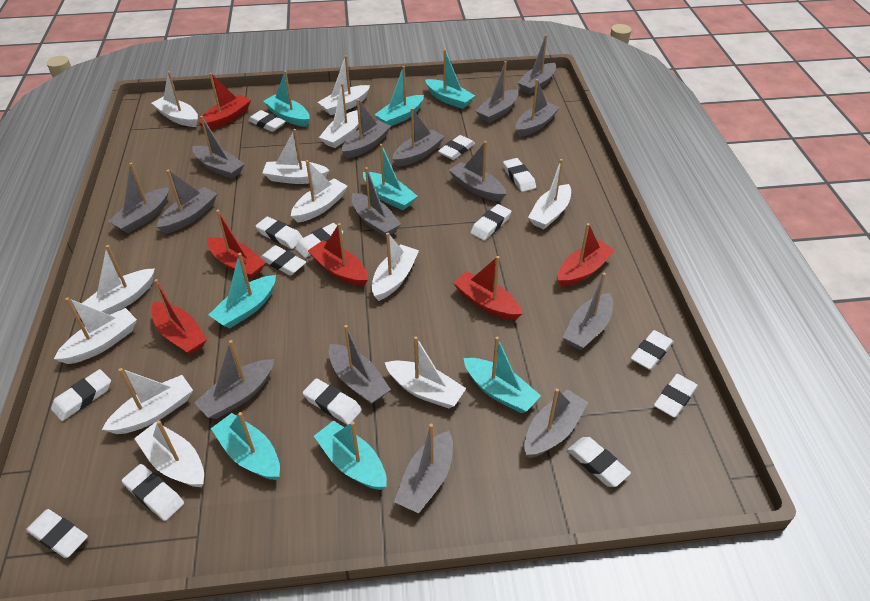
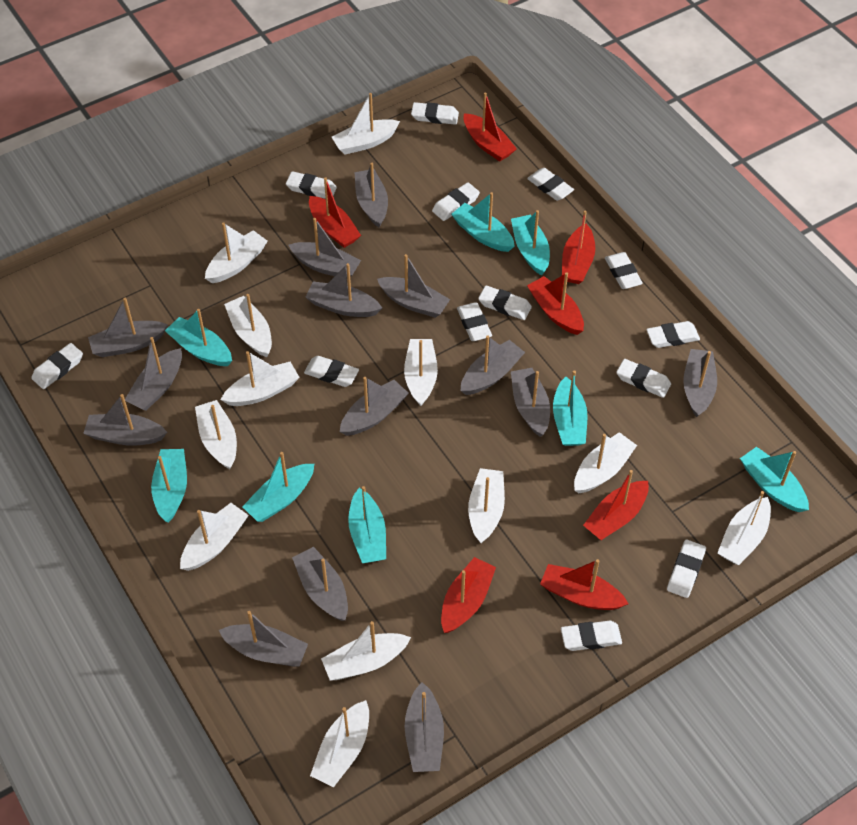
grey boat: 15 -> 14
red boat: 6 -> 7
white eraser: 14 -> 13

